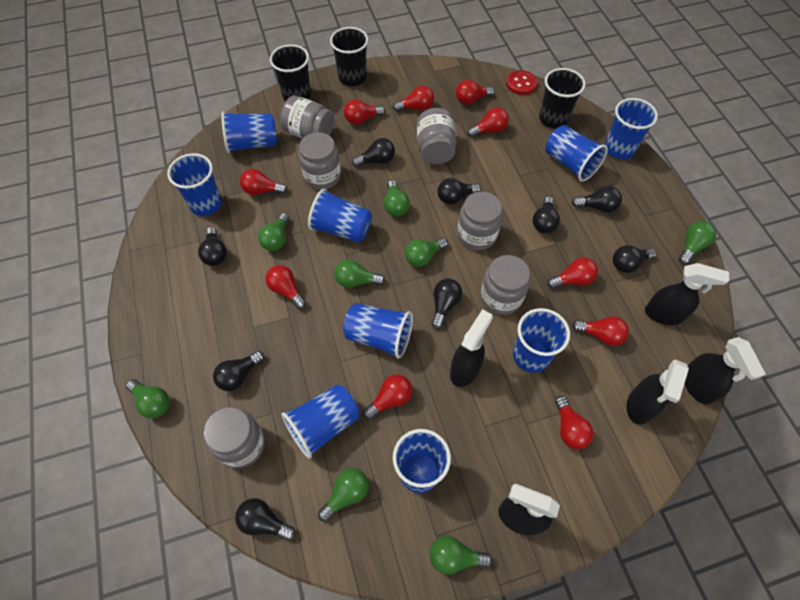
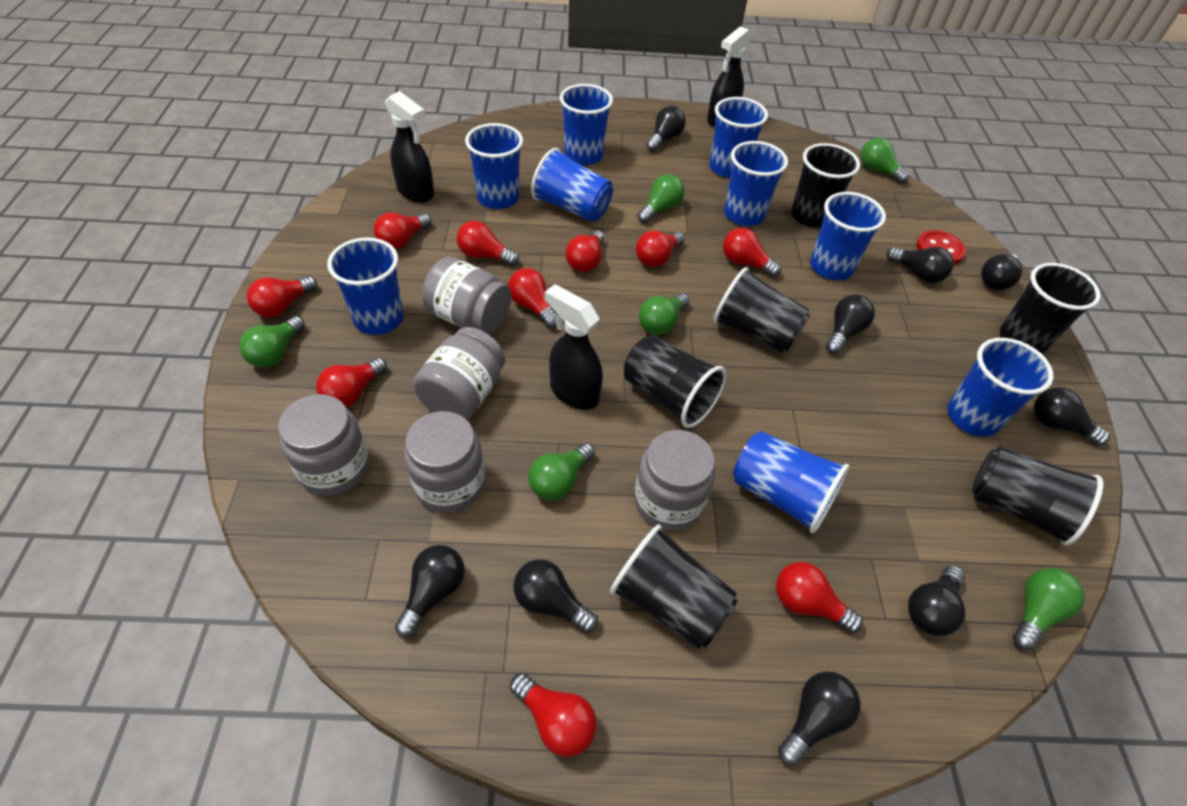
black cup: 3 -> 6
black spray bottle: 5 -> 3
green light bulb: 8 -> 6
grey jar: 6 -> 5

